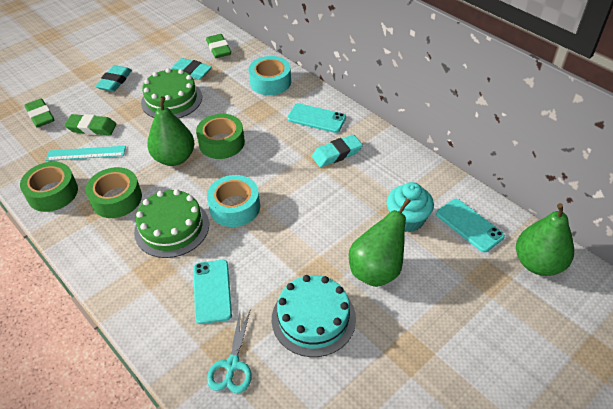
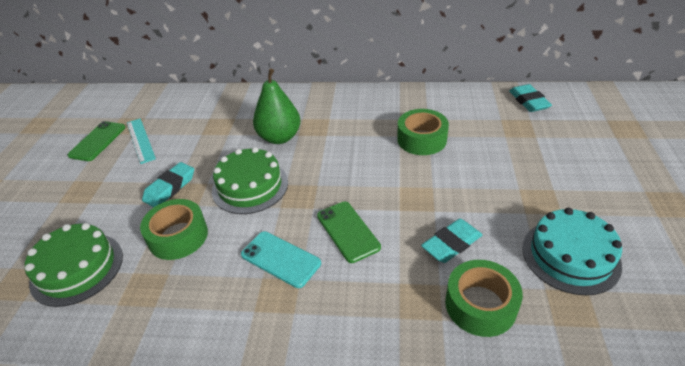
green eraser: 3 -> 0
green pear: 3 -> 1
green phone: 0 -> 2
turquoise cupcake: 1 -> 0
turquoise phone: 3 -> 1
turquoise scissors: 1 -> 0
turquoise tape: 2 -> 0

